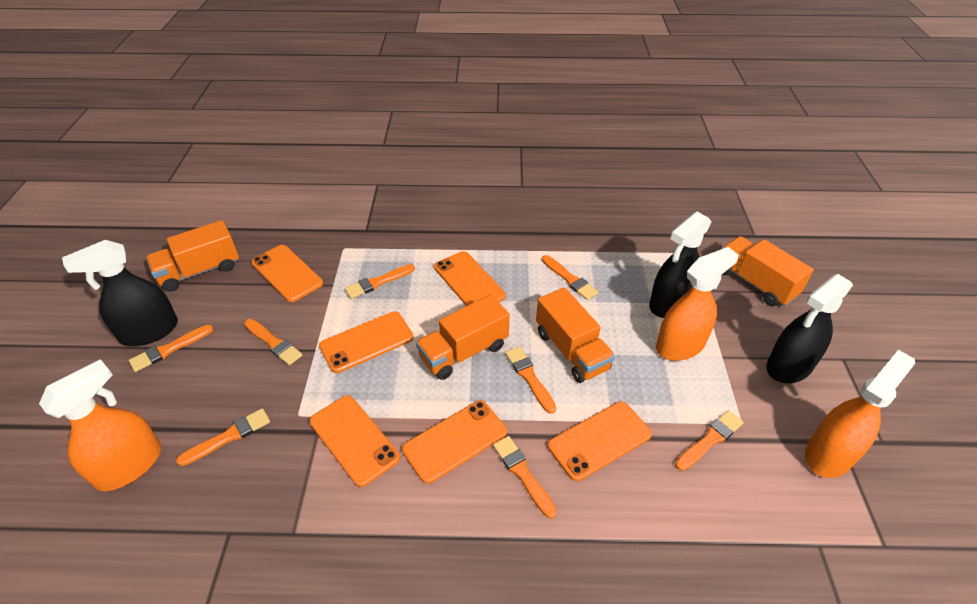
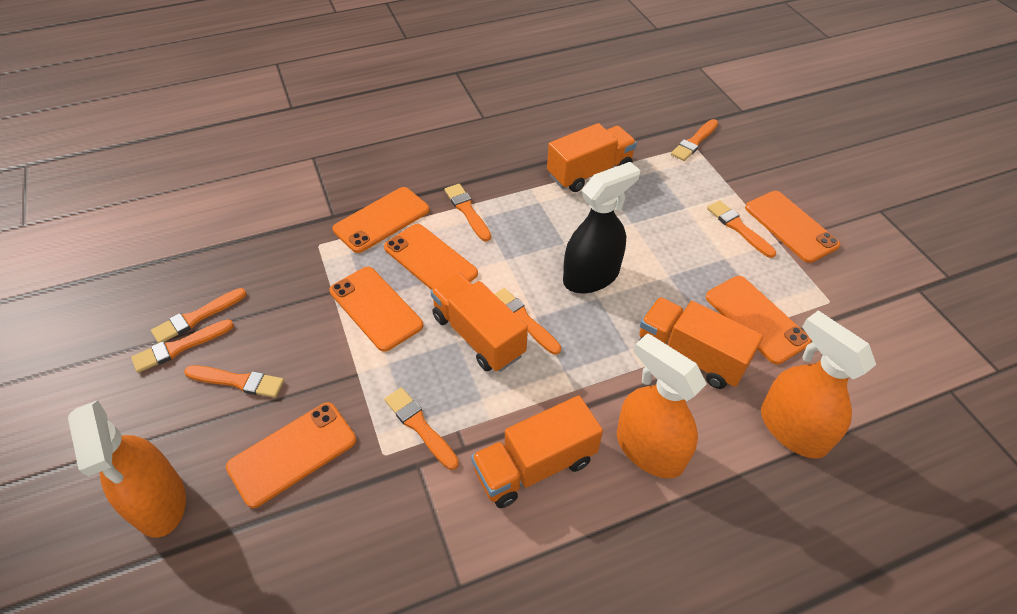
black spray bottle: 3 -> 1

